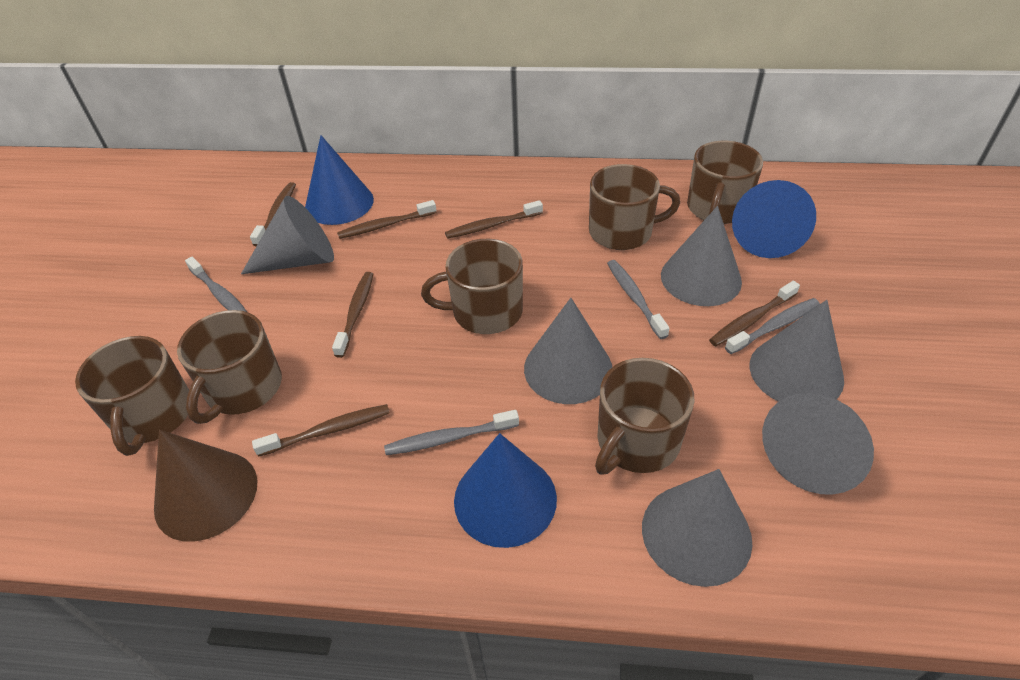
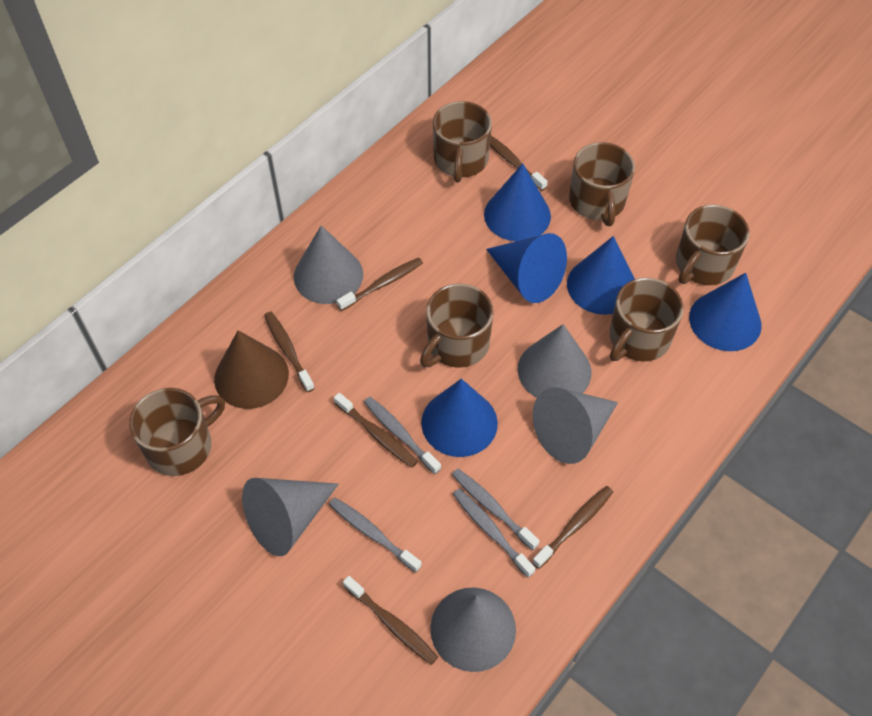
blue cone: 3 -> 5
grey cone: 6 -> 5

